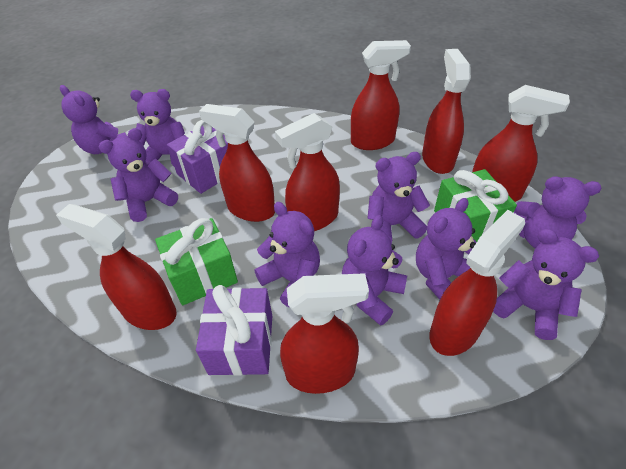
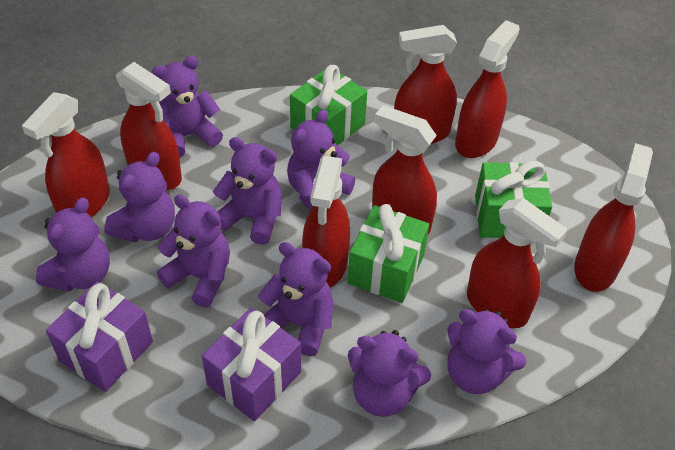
green gift: 2 -> 3

